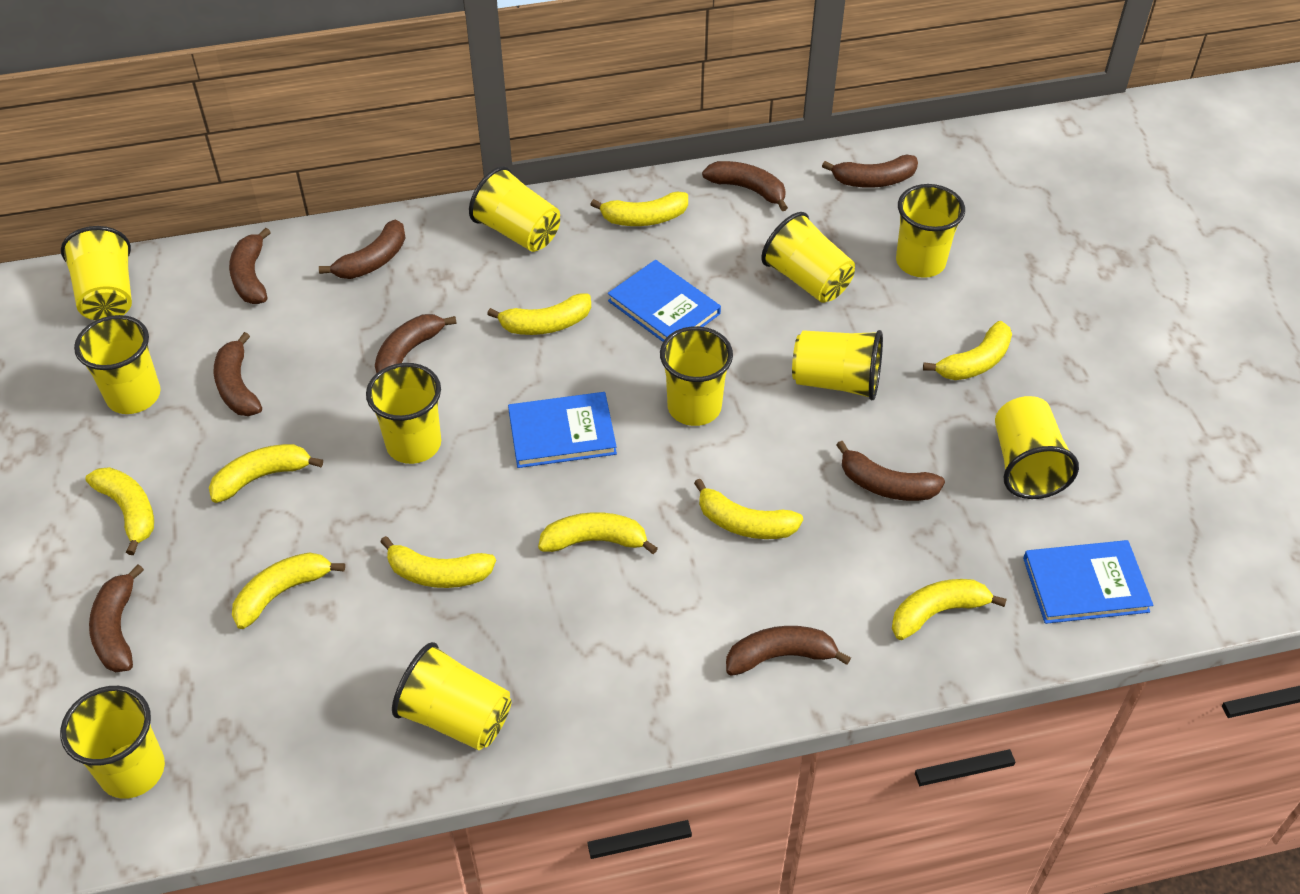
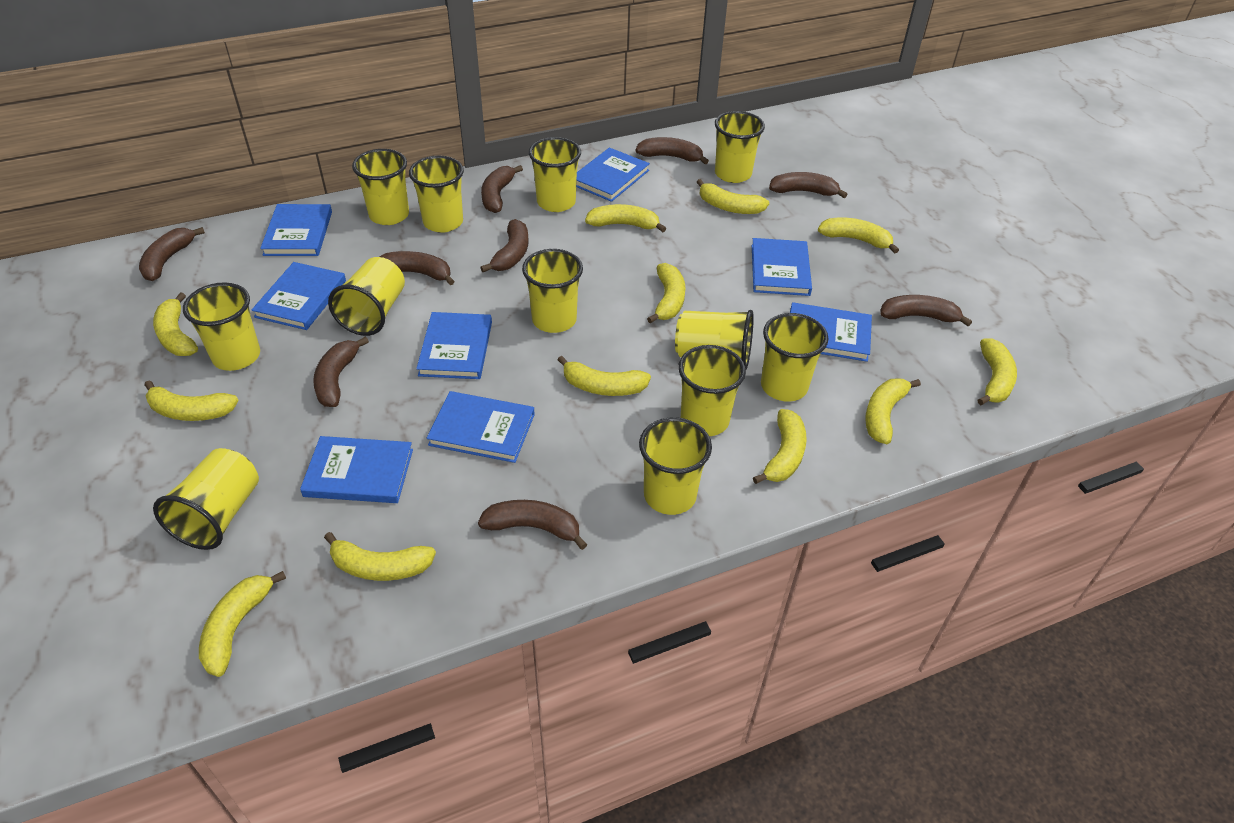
blue book: 3 -> 8
yellow banana: 10 -> 12
yellow cup: 11 -> 12

